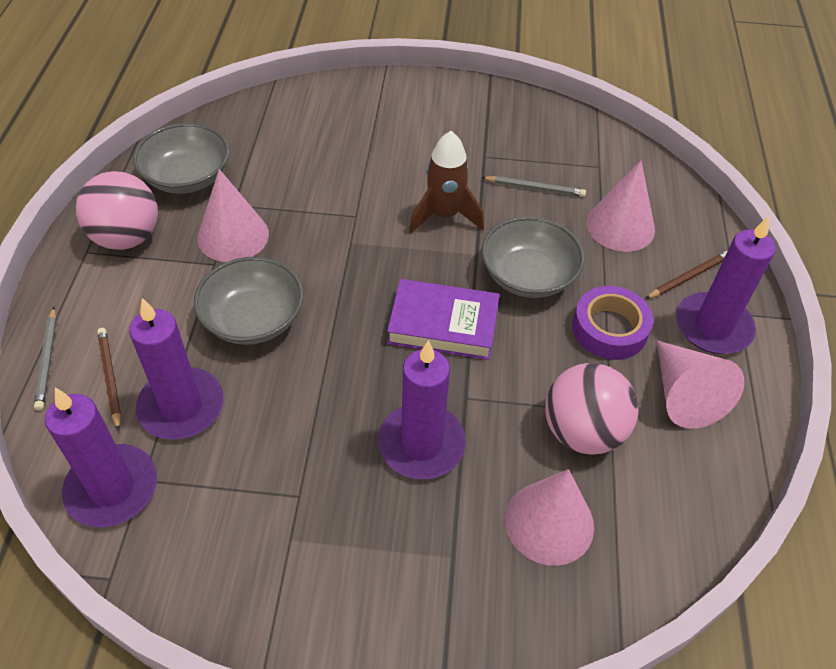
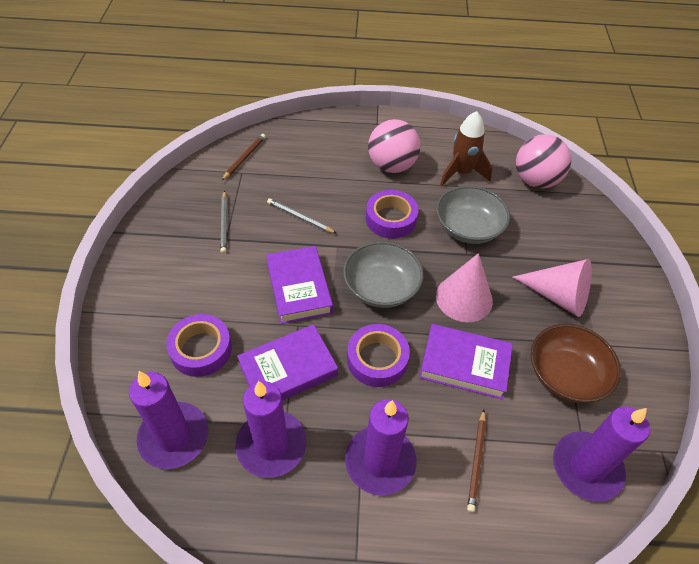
brown bowl: 0 -> 1
grey bowl: 3 -> 2
pink cone: 4 -> 2
purple book: 1 -> 3
purple tape: 1 -> 3

